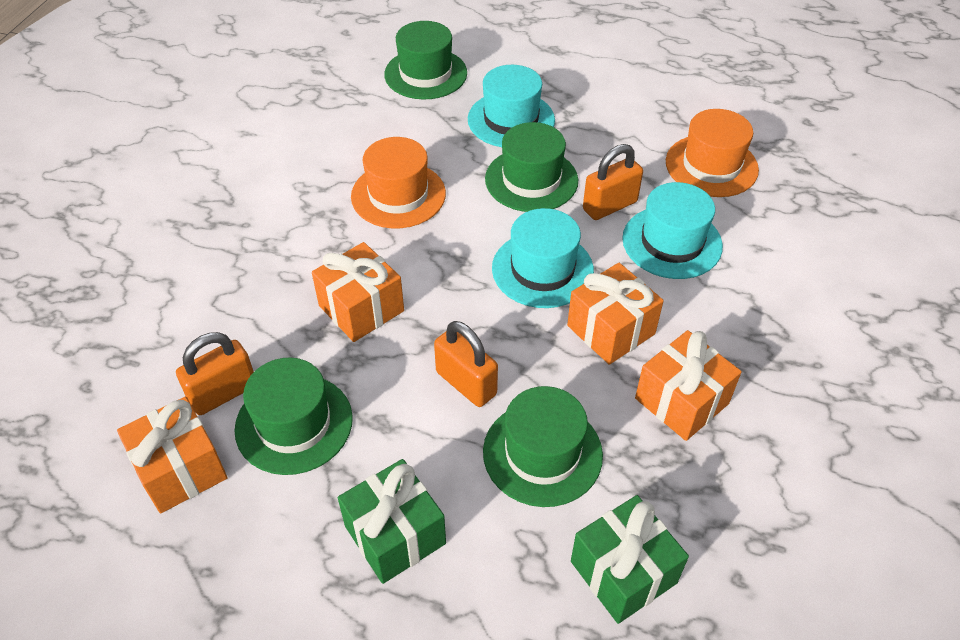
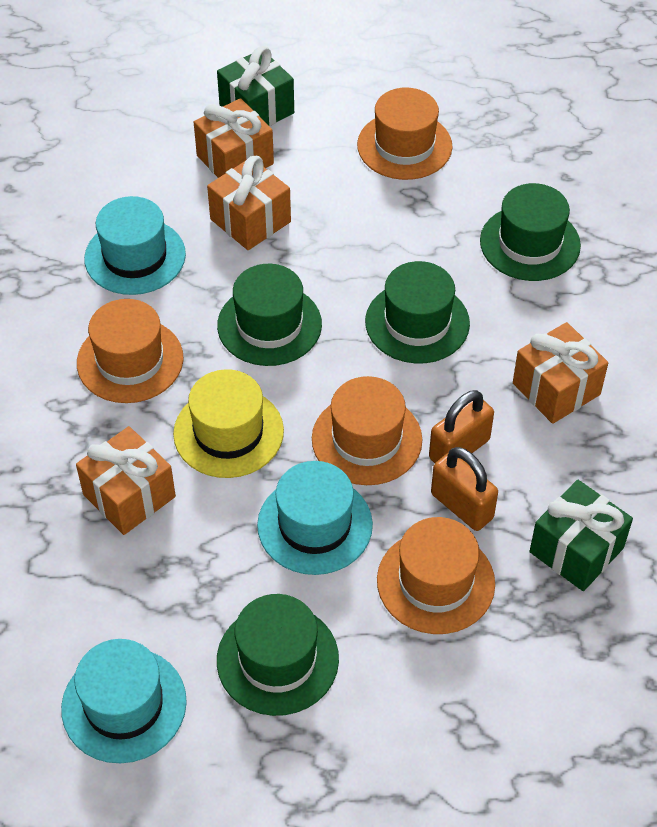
orange hat: 2 -> 4
orange padlock: 3 -> 2
yellow hat: 0 -> 1

